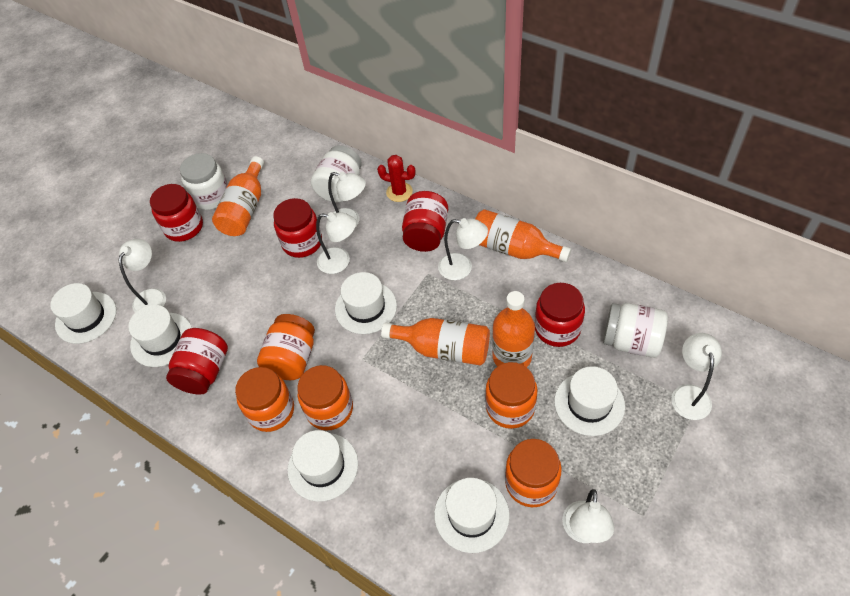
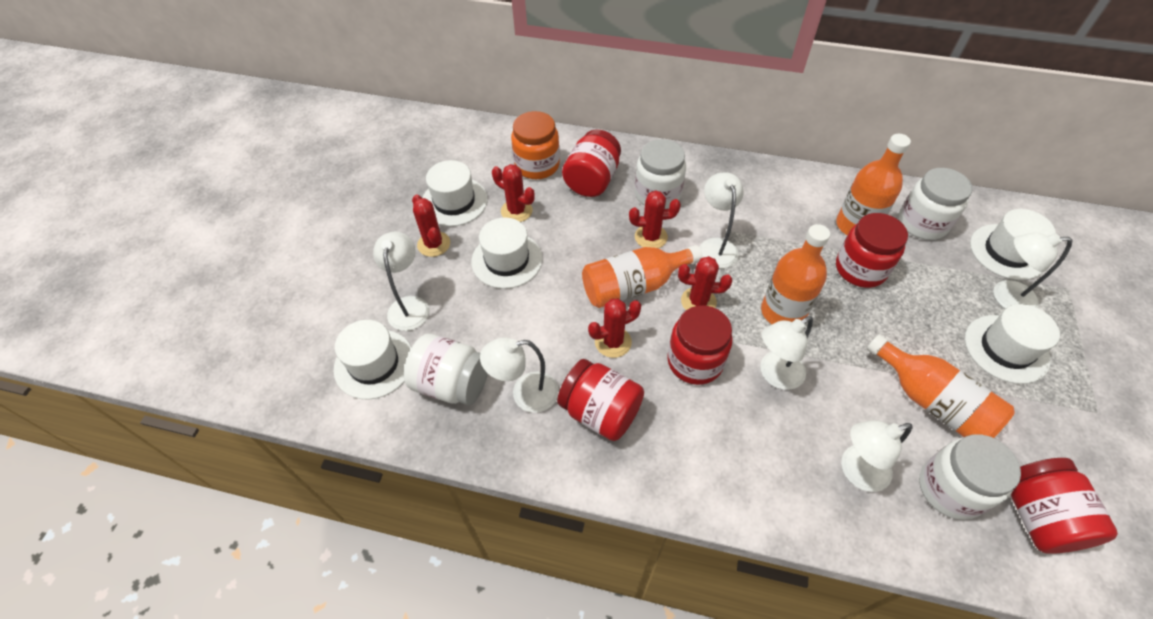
orange jar: 5 -> 1
red cactus: 1 -> 5
white hat: 6 -> 5
white jar: 3 -> 4

